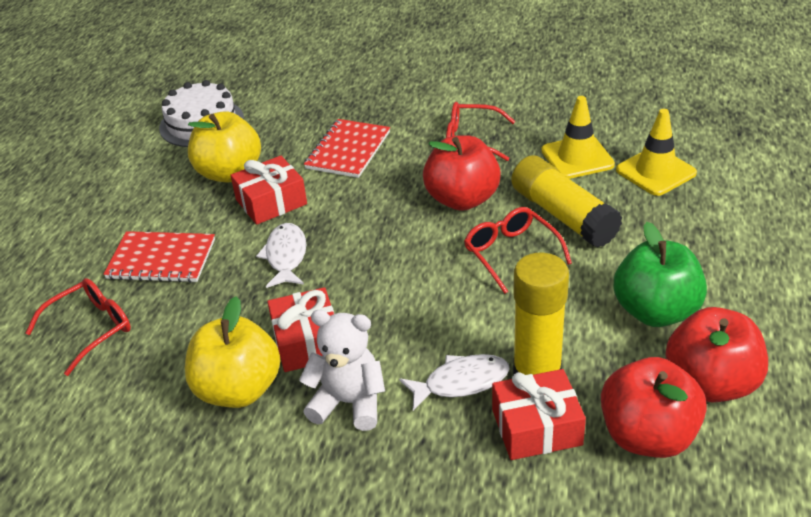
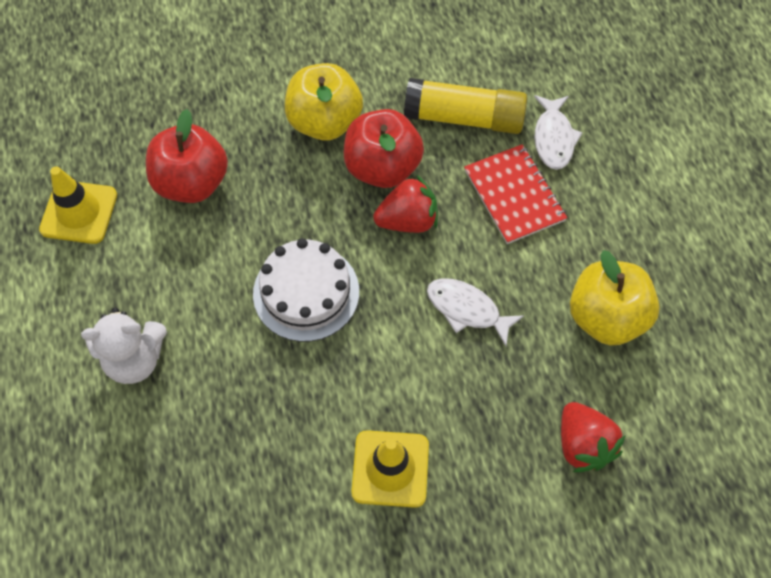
green apple: 1 -> 0
red apple: 3 -> 2
red gift: 3 -> 0
red glasses: 3 -> 0
red notebook: 2 -> 1
red strawberry: 0 -> 2
yellow glue stick: 2 -> 1

